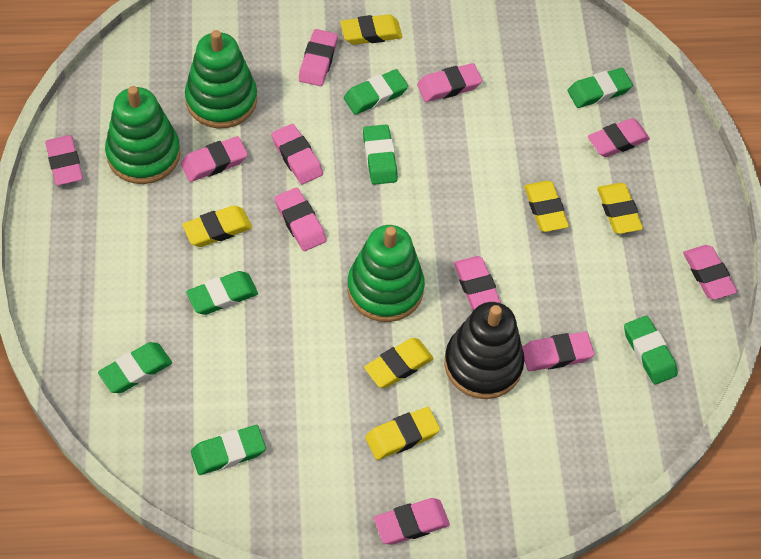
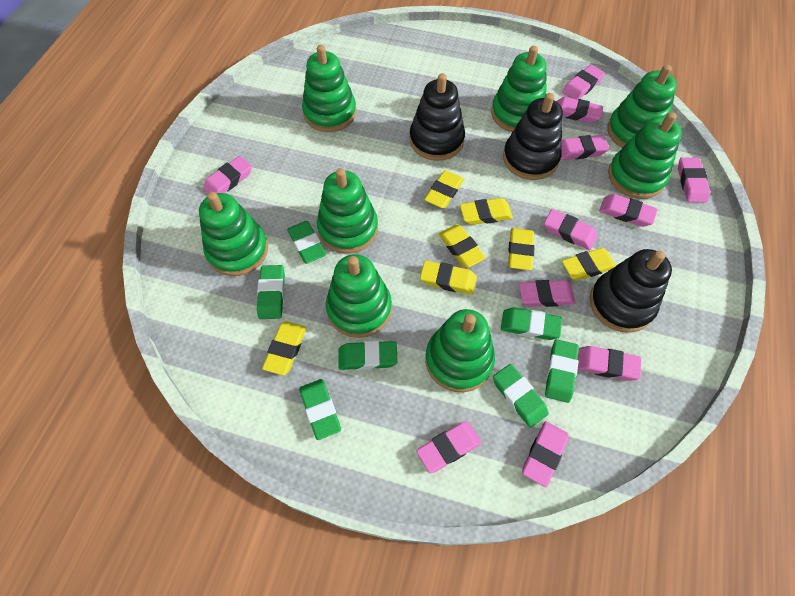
black stacking toy: 1 -> 3
green stacking toy: 3 -> 8
yellow eraser: 6 -> 7

